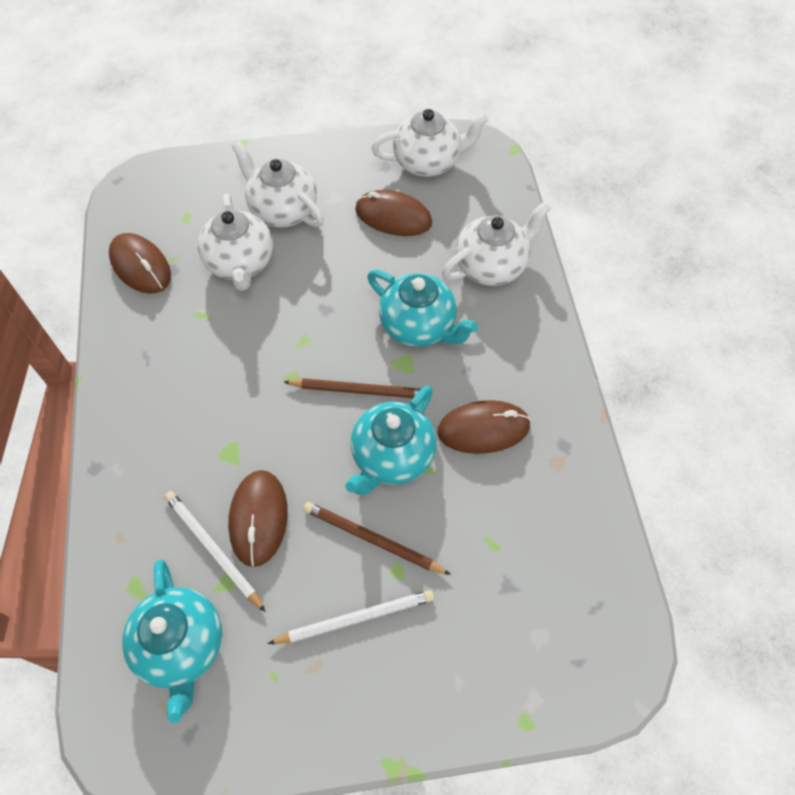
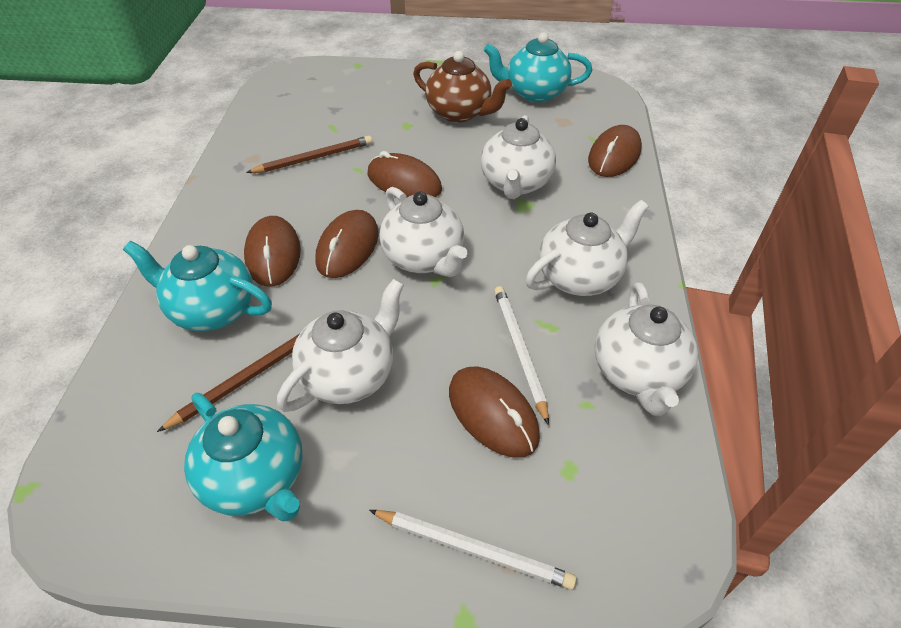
brown mouse: 4 -> 5
brown teapot: 0 -> 1
white teapot: 4 -> 5

